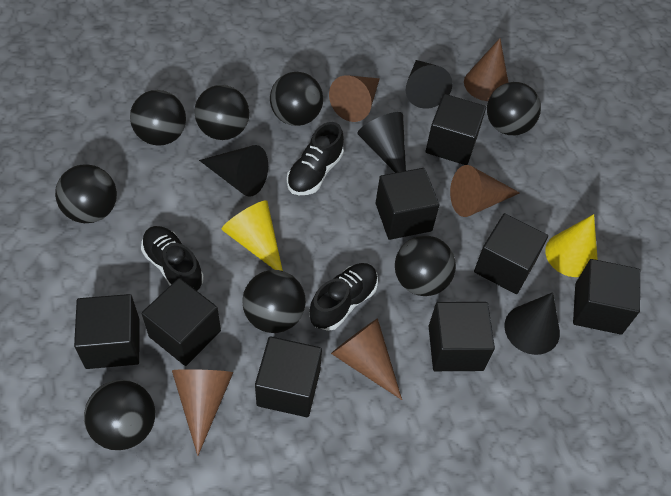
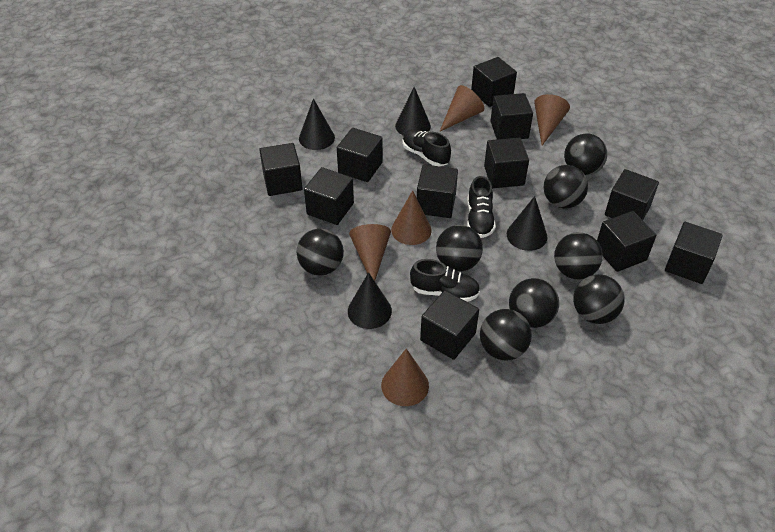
black cube: 8 -> 11
yellow cone: 2 -> 0

